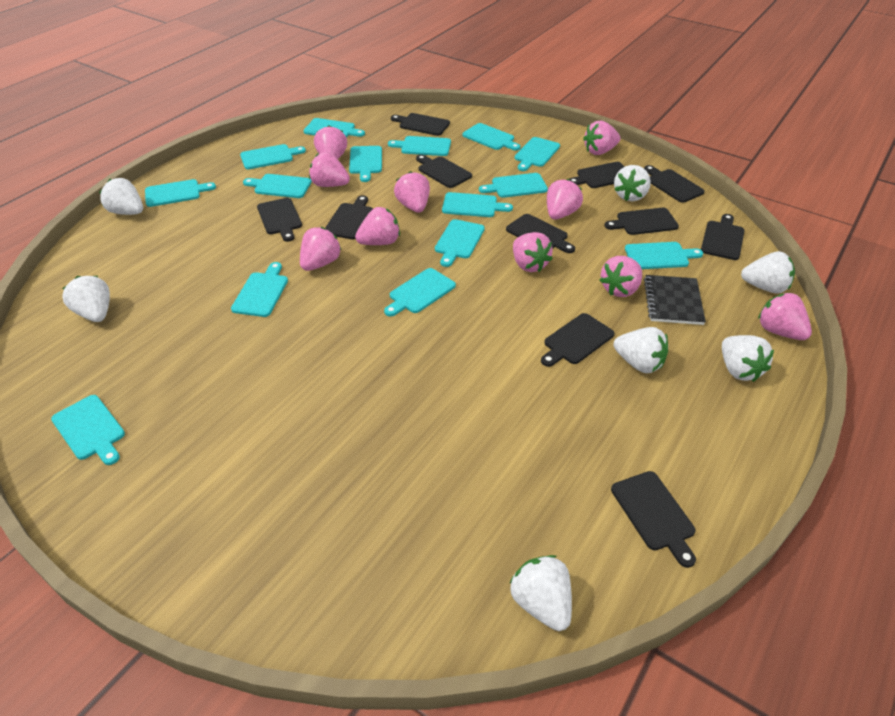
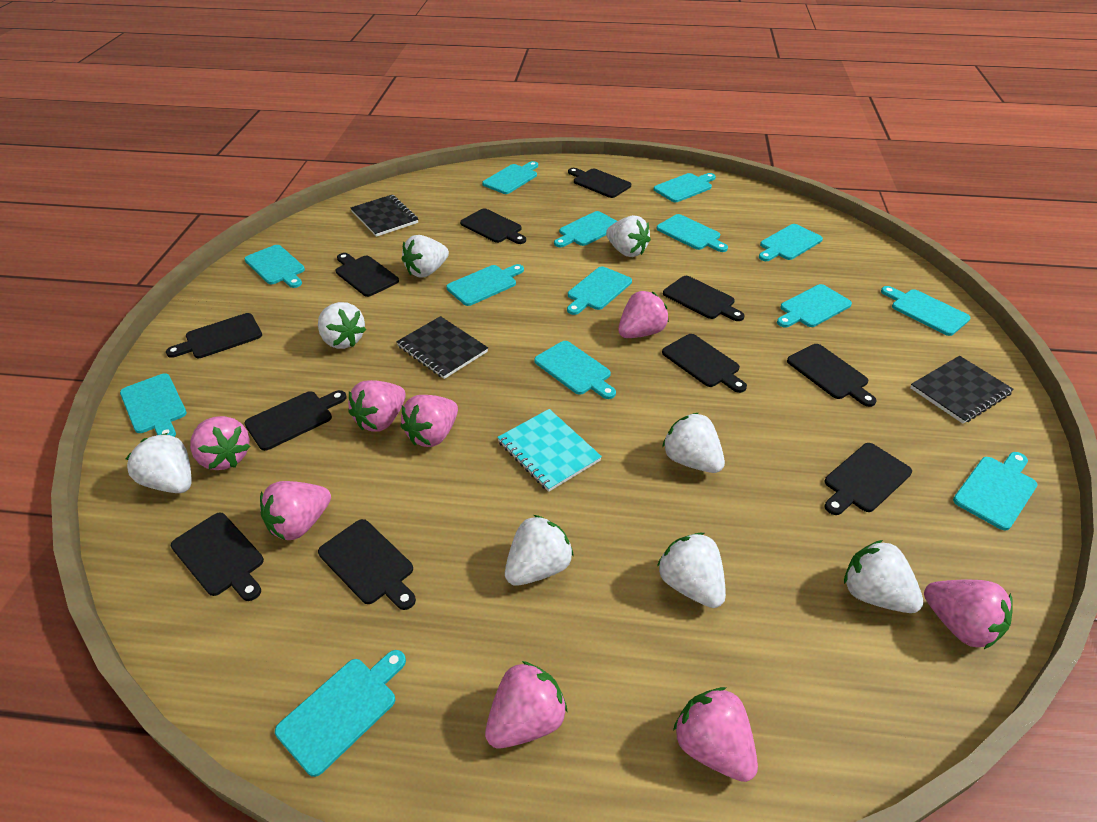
black notebook: 1 -> 3
pink strawberry: 10 -> 8
turquoise cutting board: 15 -> 14
turquoise notebook: 0 -> 1
white strawberry: 7 -> 8

